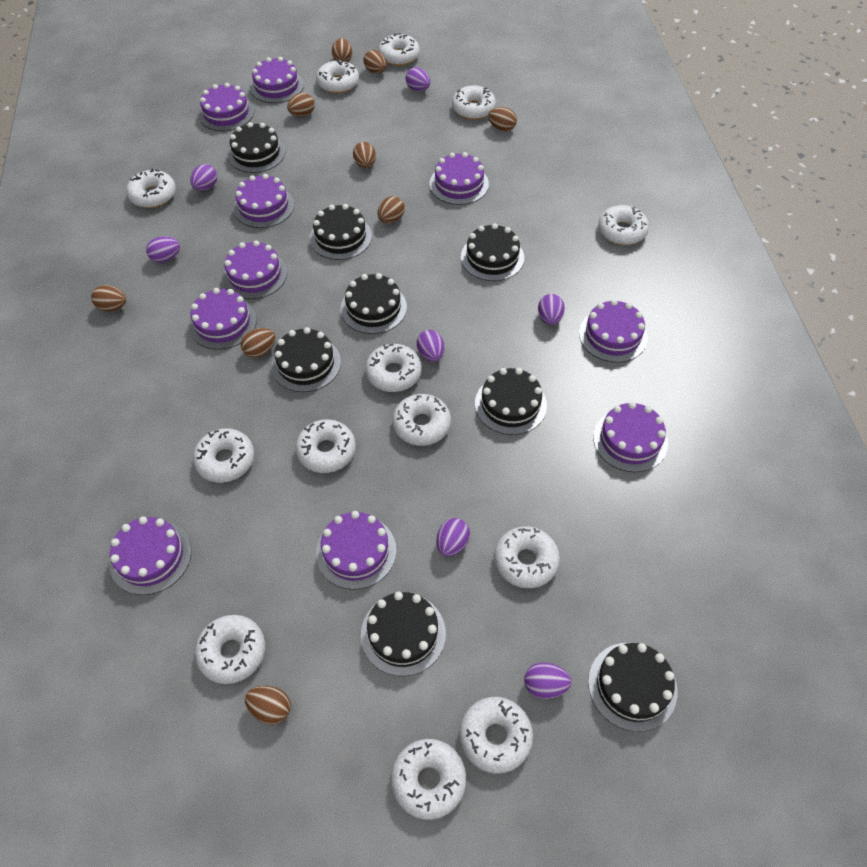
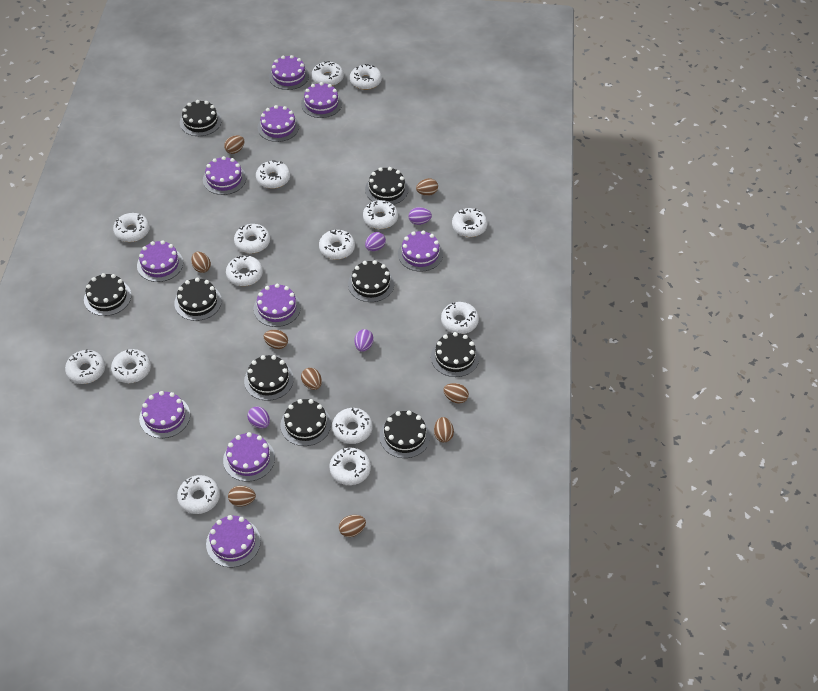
black cake: 8 -> 9
purple egg: 7 -> 4
white donut: 13 -> 15

